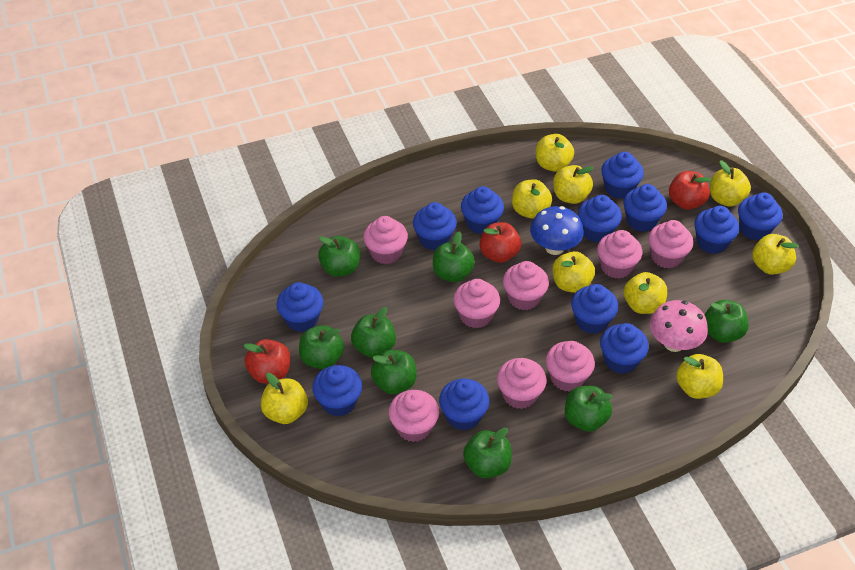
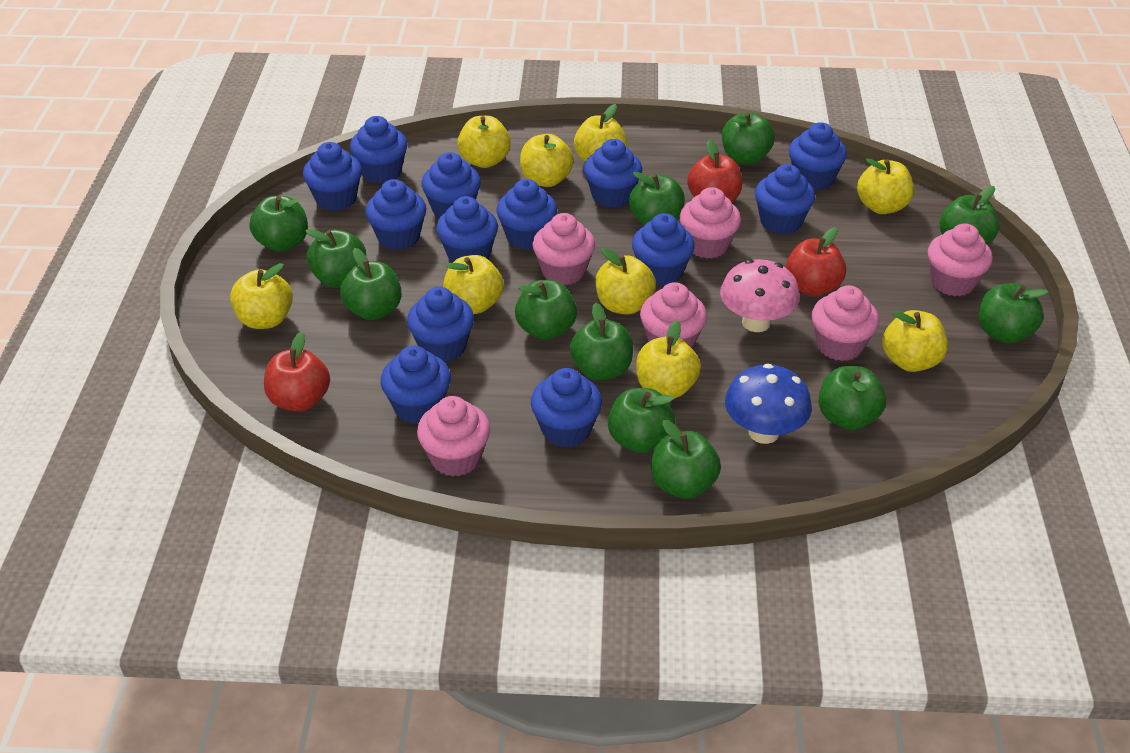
blue cupcake: 12 -> 13
green apple: 8 -> 12
pink cupcake: 8 -> 6

